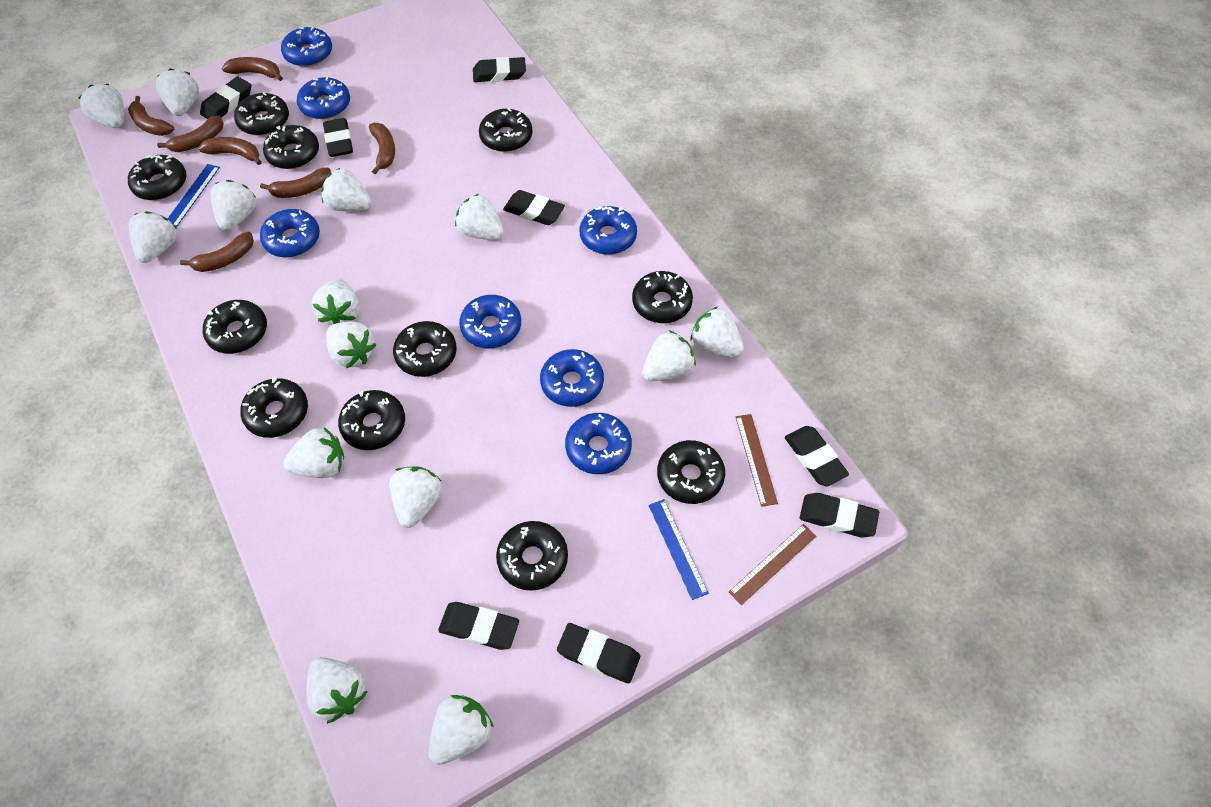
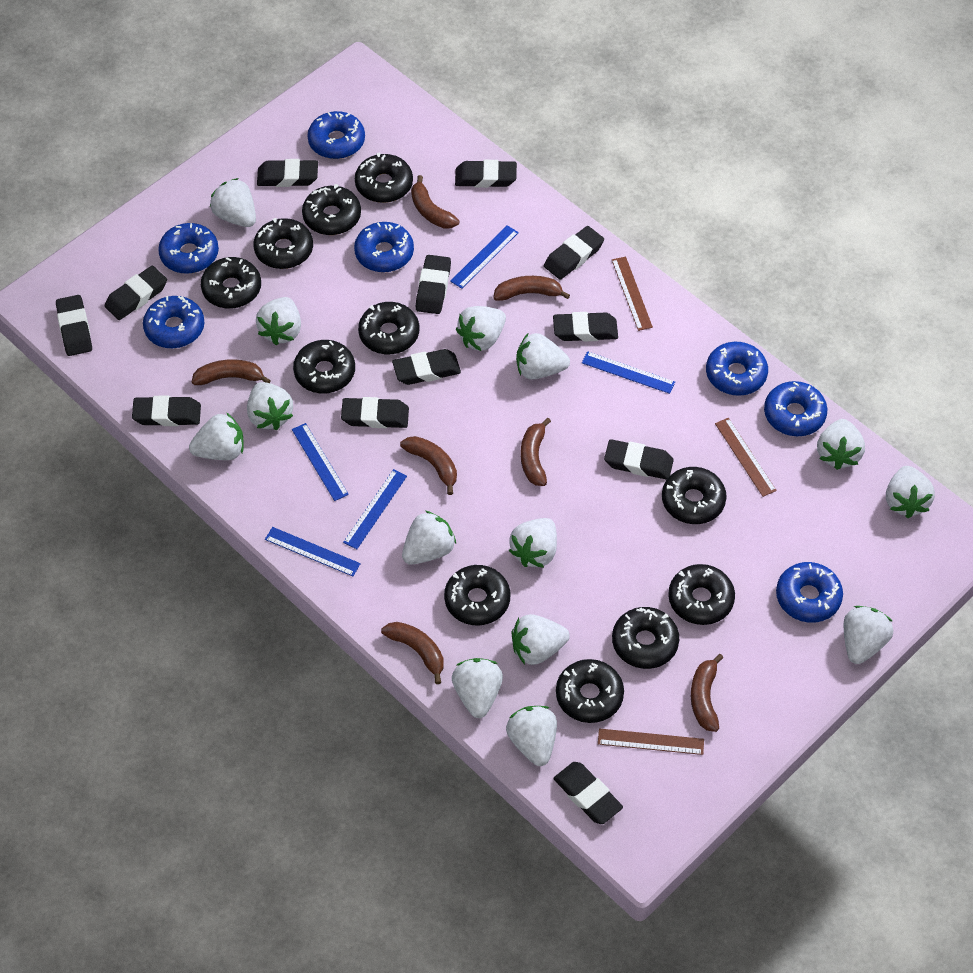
black eraser: 8 -> 12
blue ruler: 2 -> 5
brown ruler: 2 -> 3

